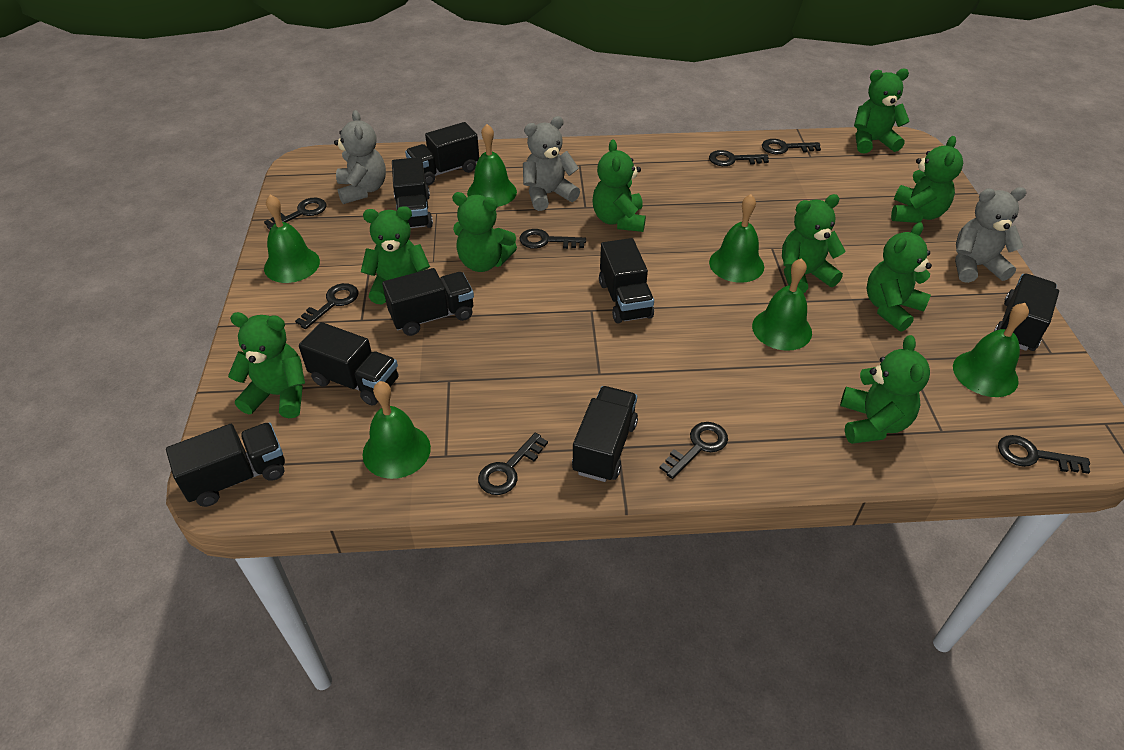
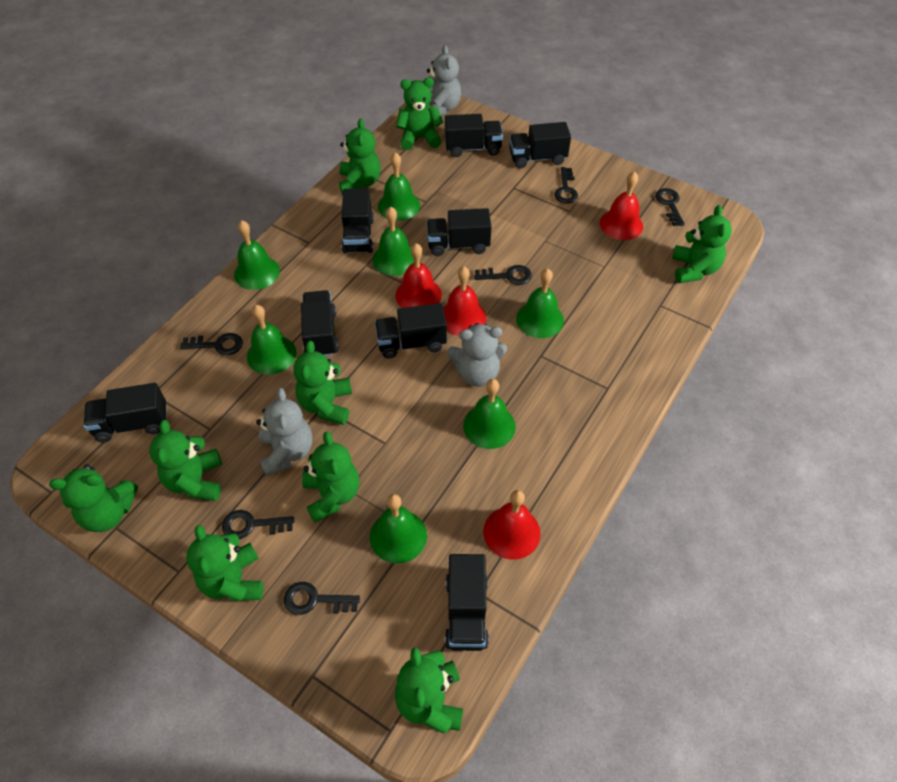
black key: 8 -> 6
green bell: 6 -> 7
red bell: 0 -> 4

